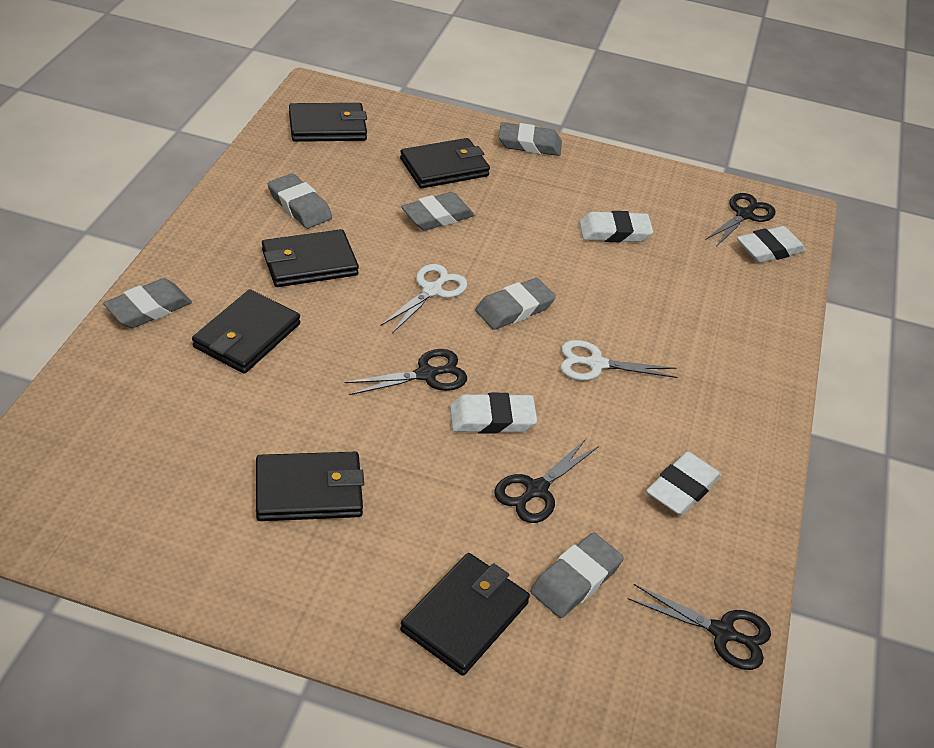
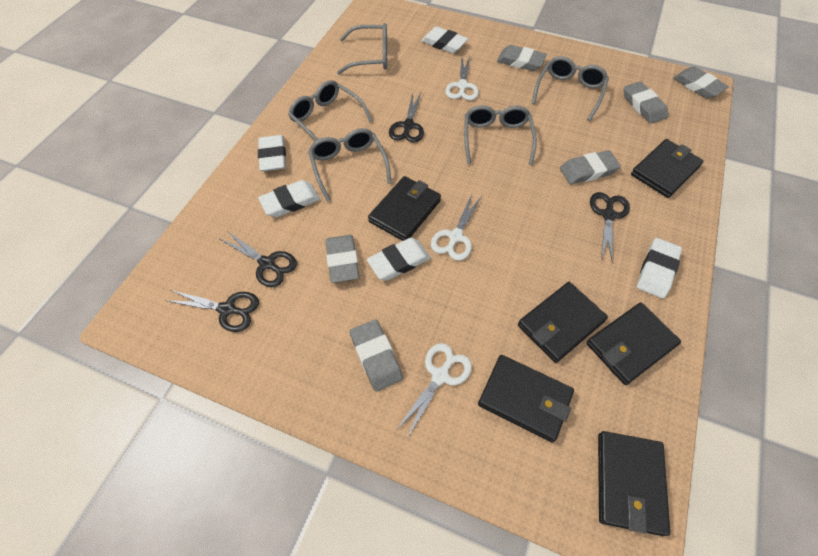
grey glasses: 0 -> 5
white eraser: 4 -> 5
white scissors: 2 -> 3

